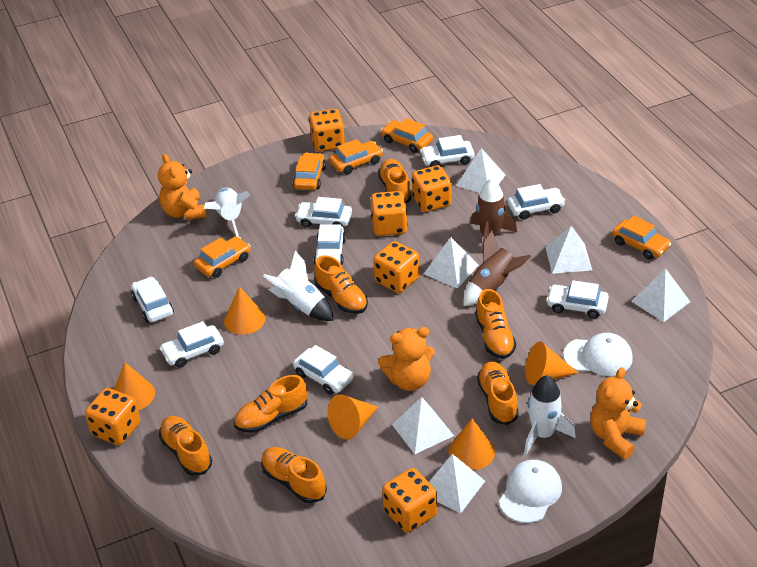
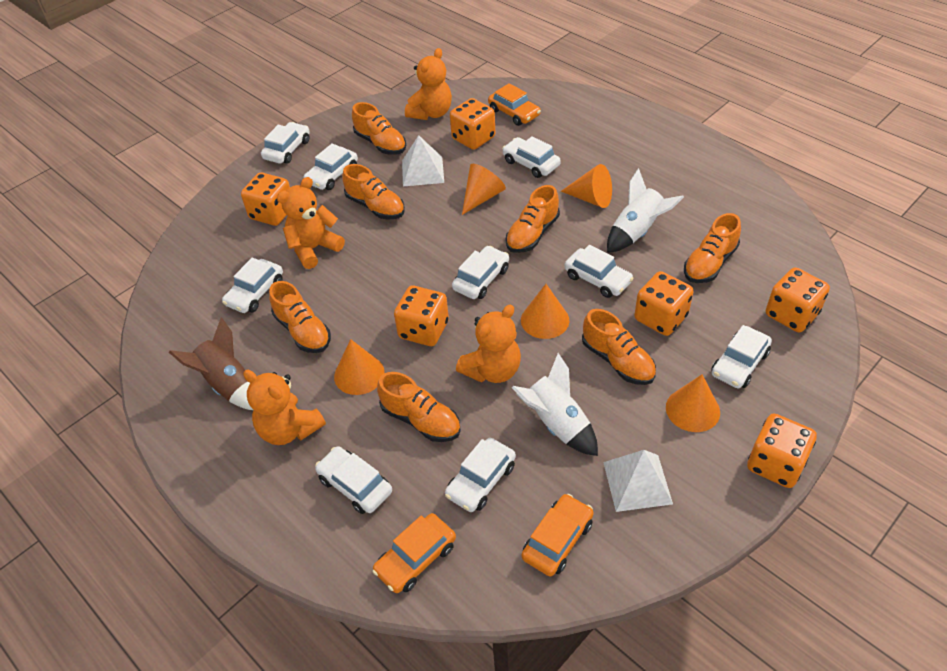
brown rocket: 2 -> 1
orange car: 5 -> 3
orange teddy bear: 3 -> 4
white cap: 2 -> 0
white car: 8 -> 9
white pyramid: 6 -> 2
white rocket: 3 -> 2

